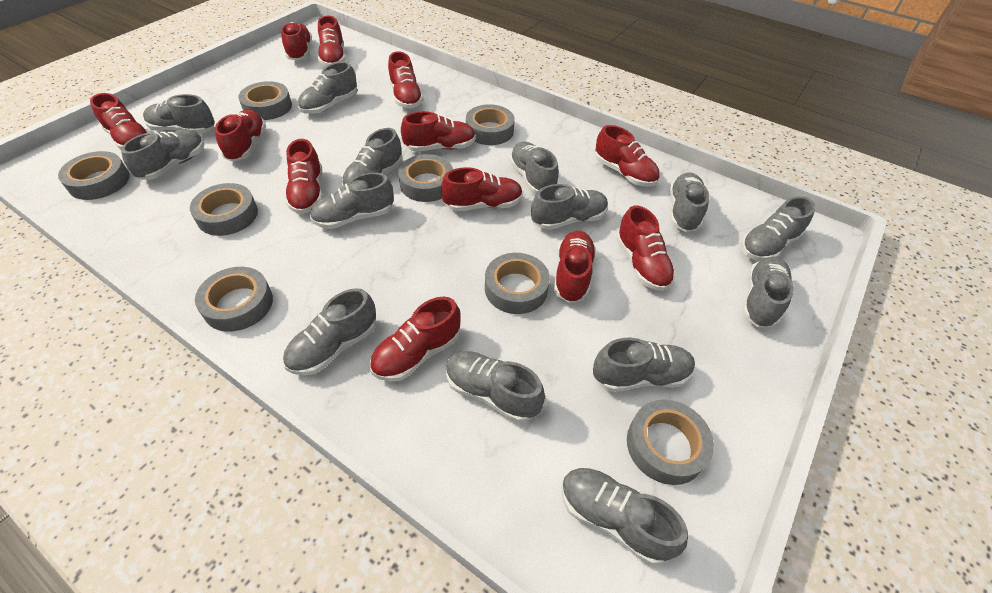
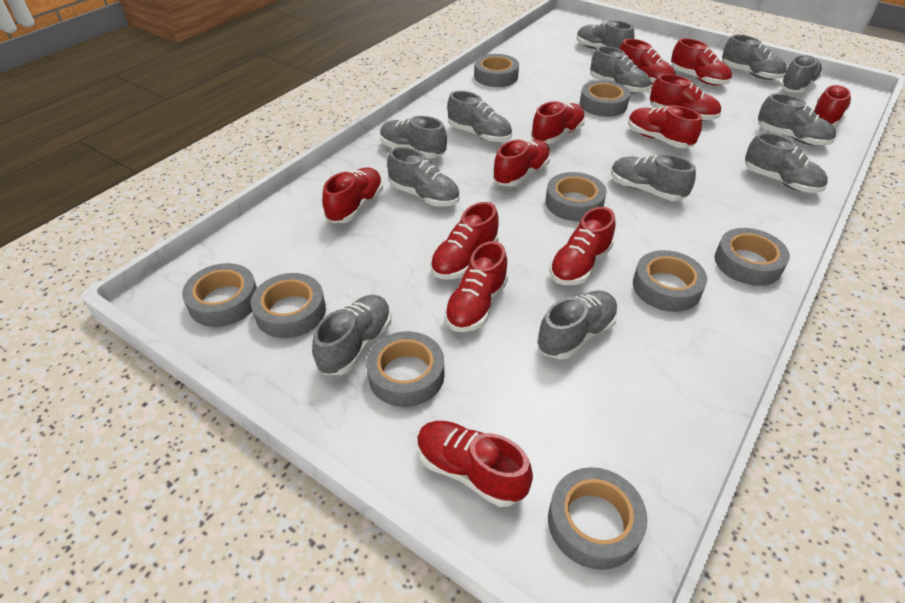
grey shoe: 14 -> 12
grey tape: 8 -> 9

